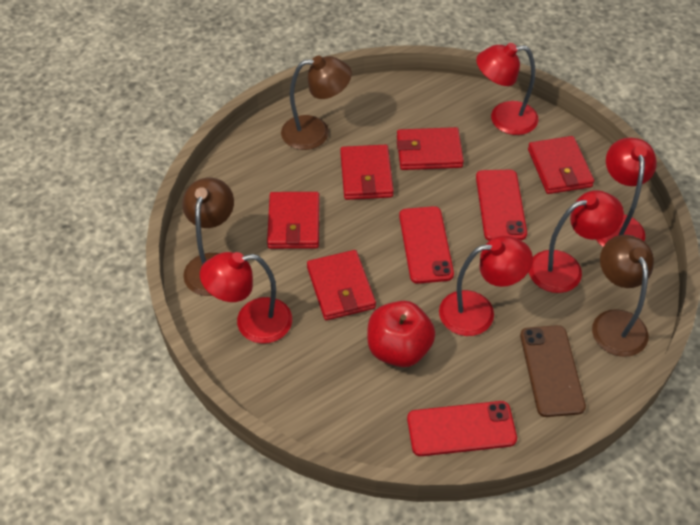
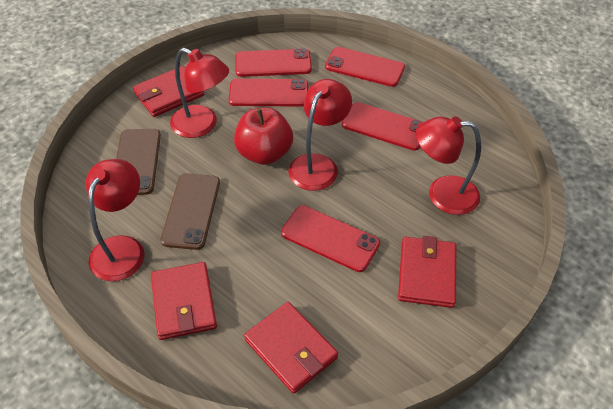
brown lamp: 3 -> 0
brown phone: 1 -> 2
red lamp: 5 -> 4
red phone: 3 -> 5
red wallet: 5 -> 4

